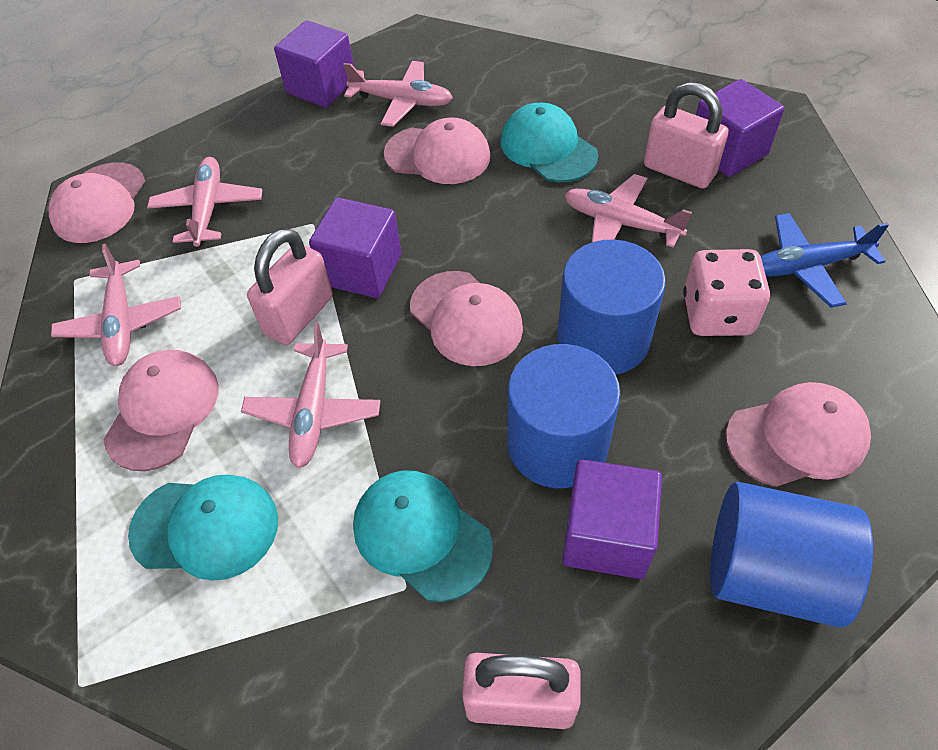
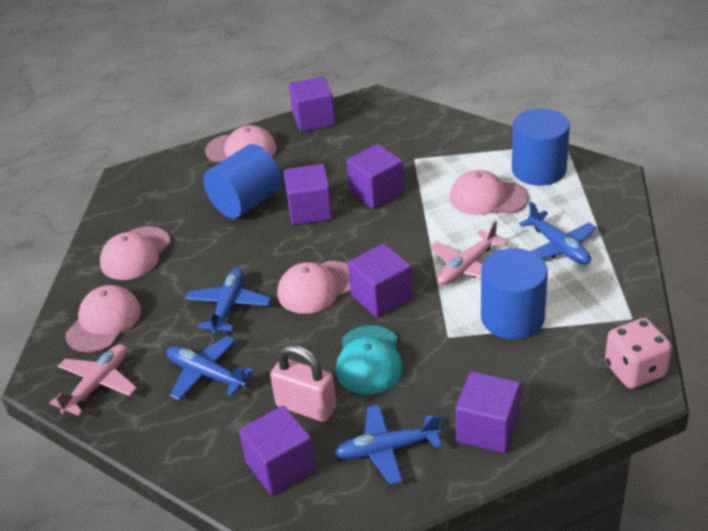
blue plane: 1 -> 4
pink padlock: 3 -> 1
pink plane: 5 -> 2
purple cube: 4 -> 6
turquoise cap: 3 -> 1

